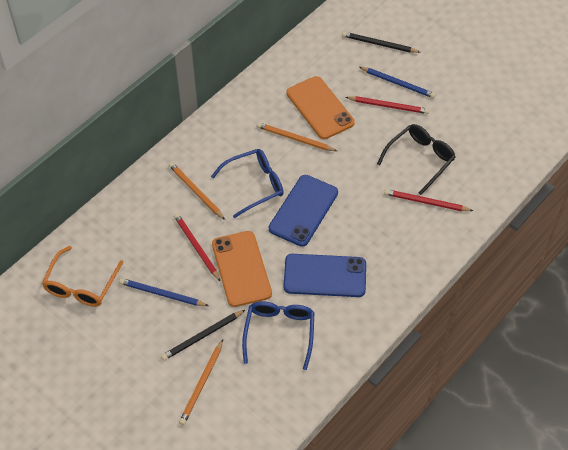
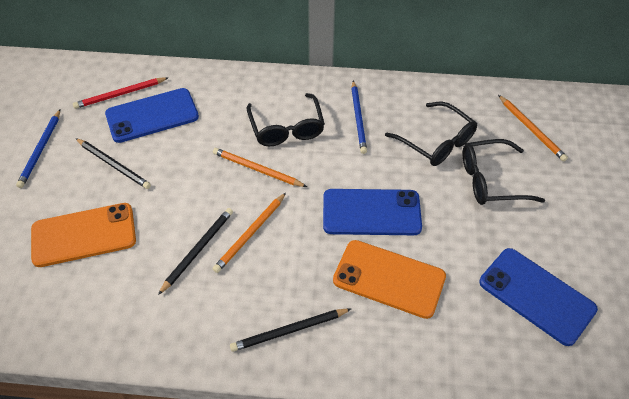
black glasses: 1 -> 3
black pencil: 2 -> 3
blue glasses: 2 -> 0
blue phone: 2 -> 3
orange glasses: 1 -> 0
red pencil: 3 -> 1

